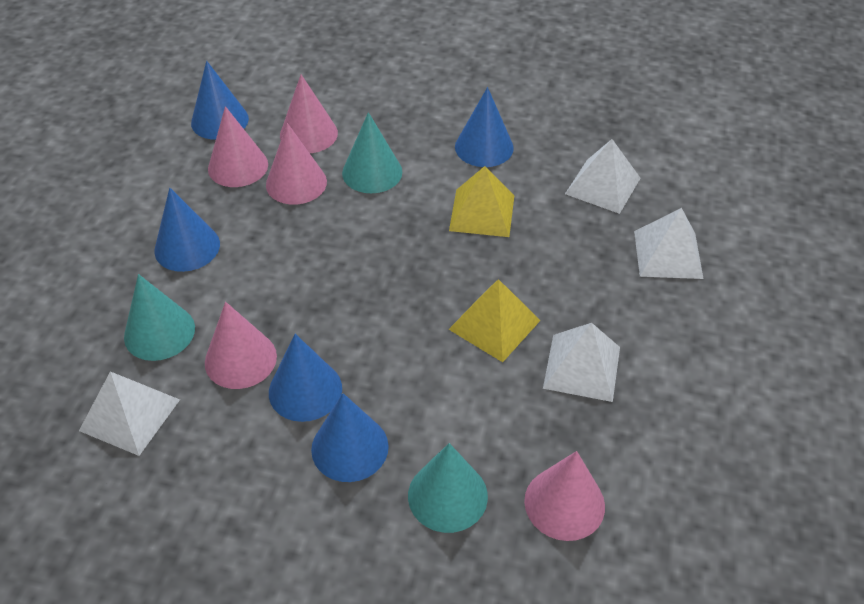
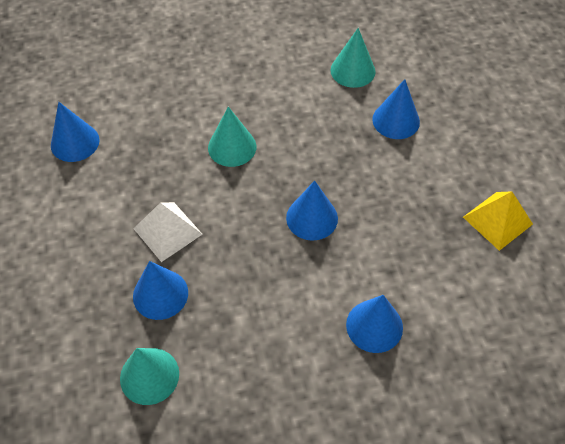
pink cone: 5 -> 0
white pyramid: 4 -> 1
yellow pyramid: 2 -> 1

